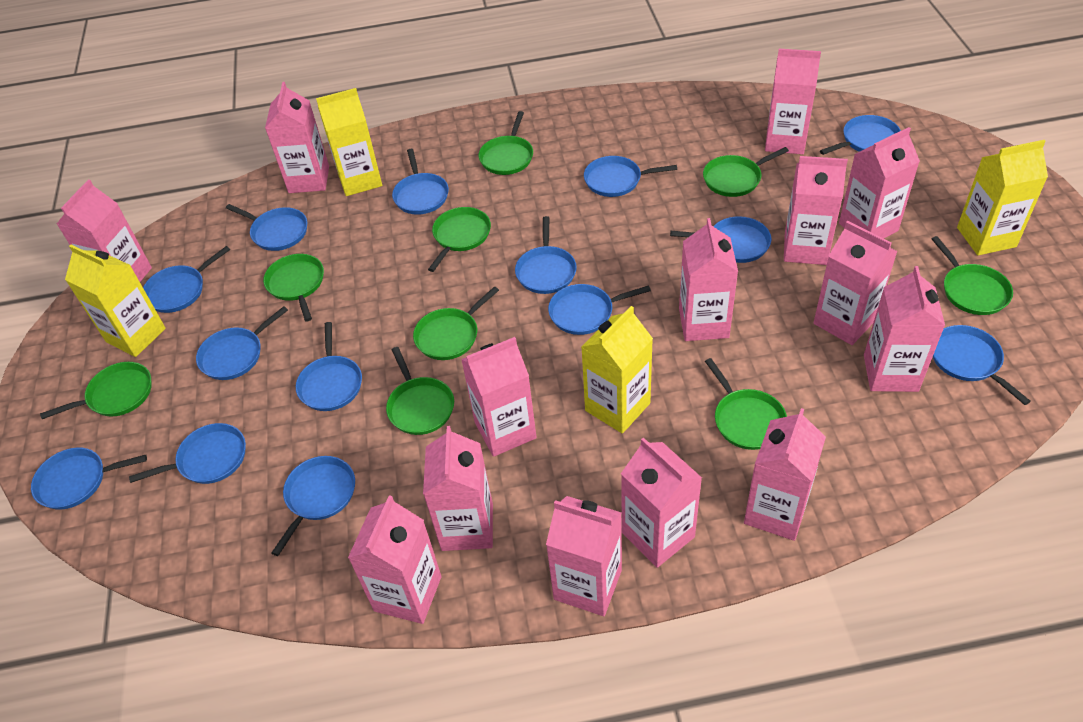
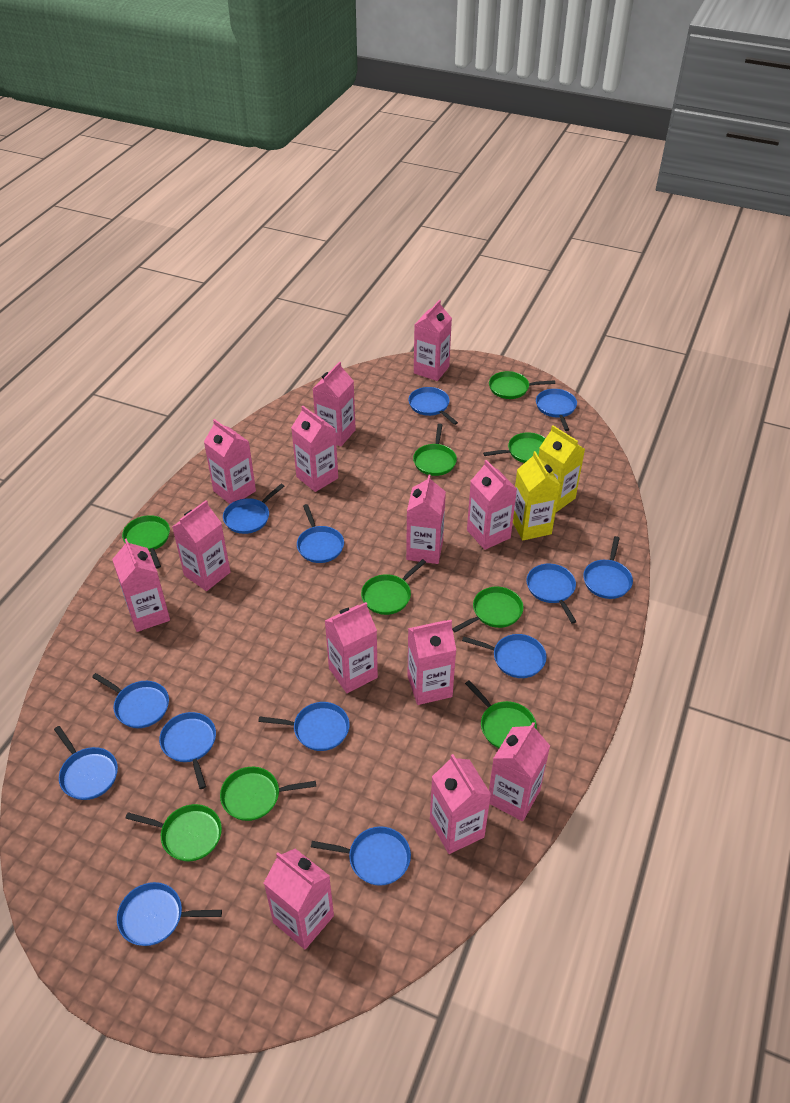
blue pan: 14 -> 13
pink carton: 14 -> 13
yellow carton: 4 -> 2

